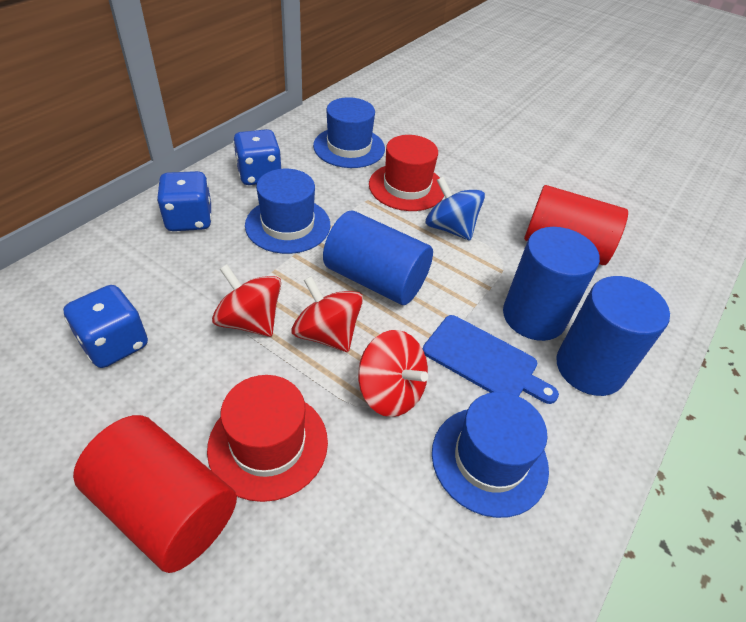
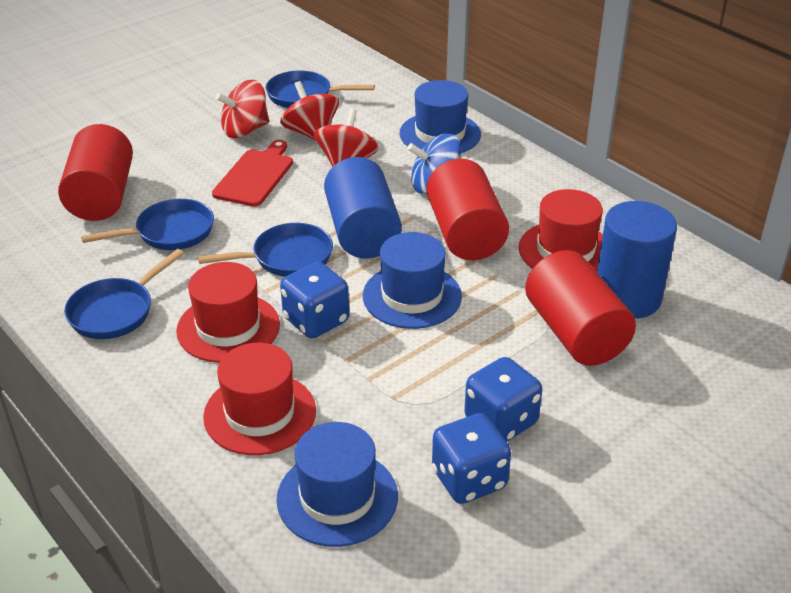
blue cutting board: 1 -> 0
blue cylinder: 3 -> 2
blue pan: 0 -> 4
red cutting board: 0 -> 1
red cylinder: 2 -> 3
red hat: 2 -> 3

